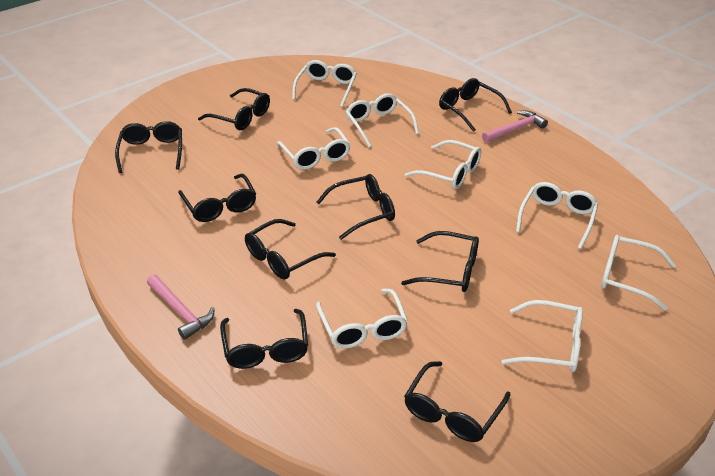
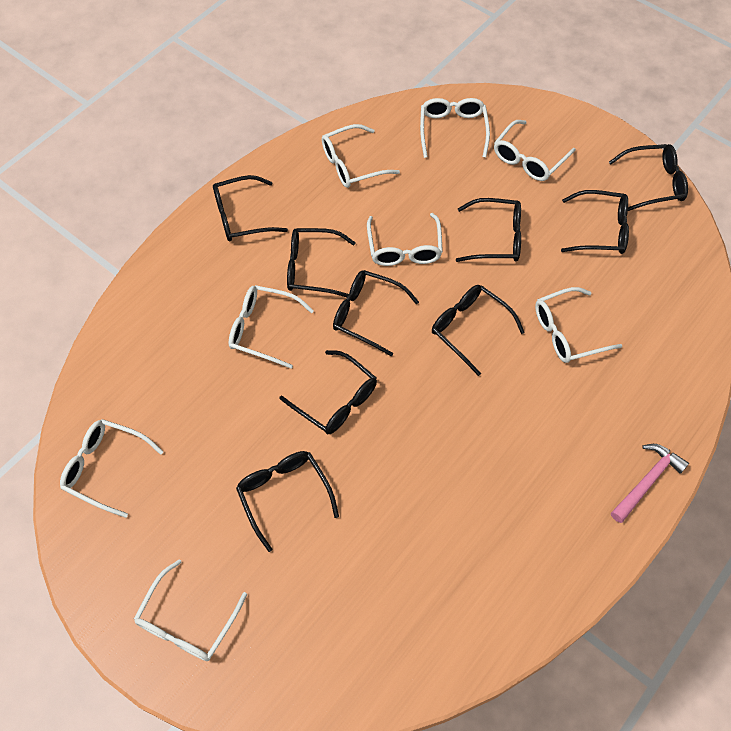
pink hammer: 2 -> 1

